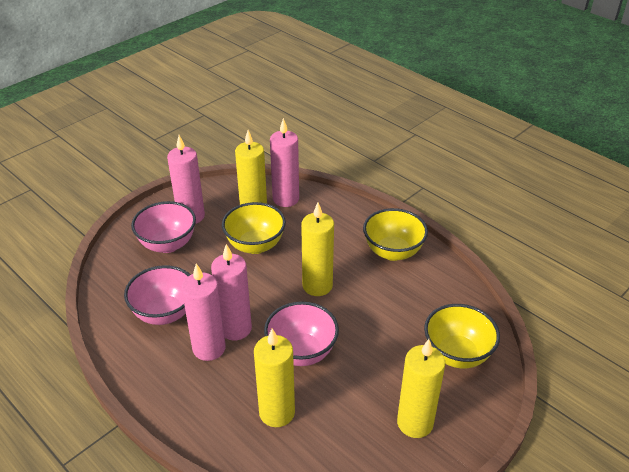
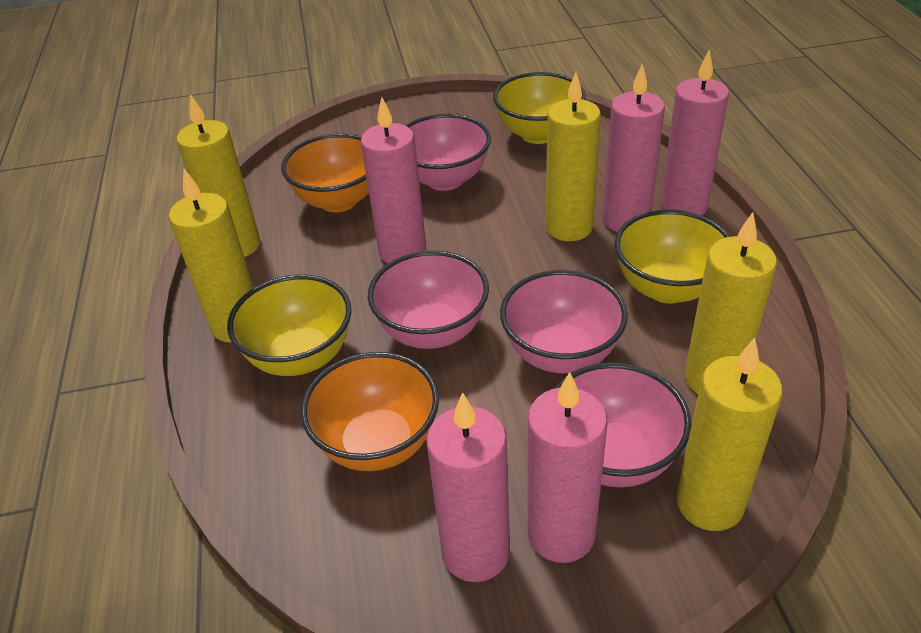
orange bowl: 0 -> 2
pink bowl: 3 -> 4
pink candle: 4 -> 5
yellow candle: 4 -> 5

